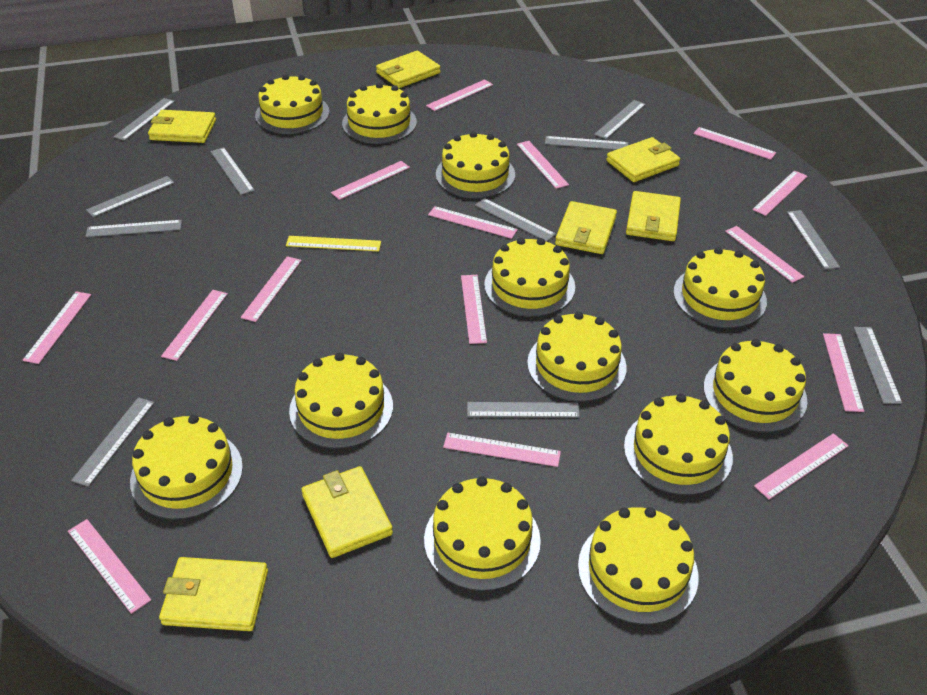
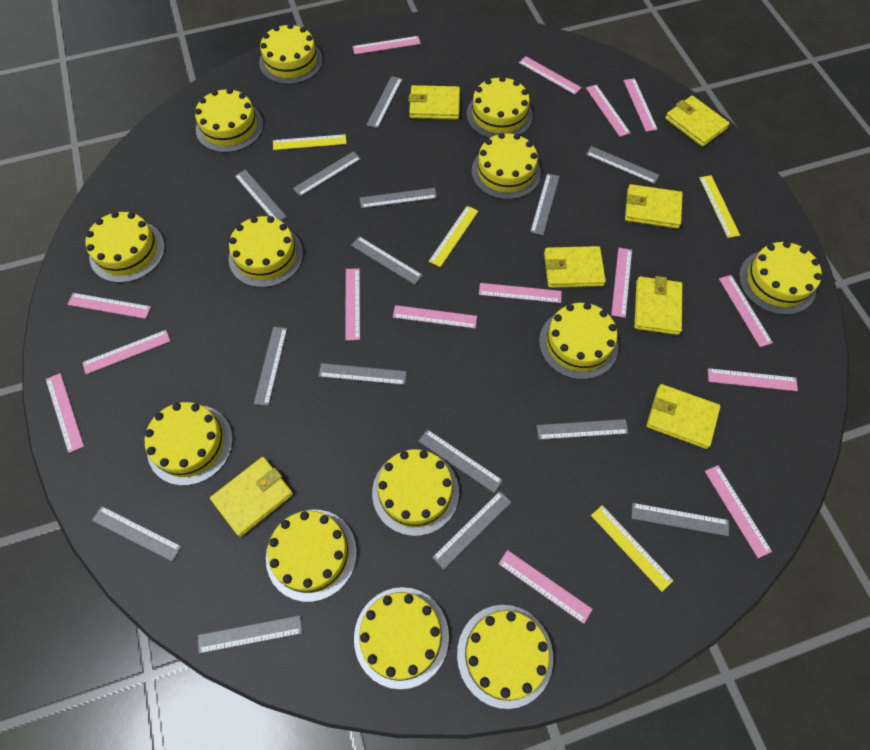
grey ruler: 11 -> 15
yellow cake: 12 -> 13
yellow ruler: 1 -> 4

